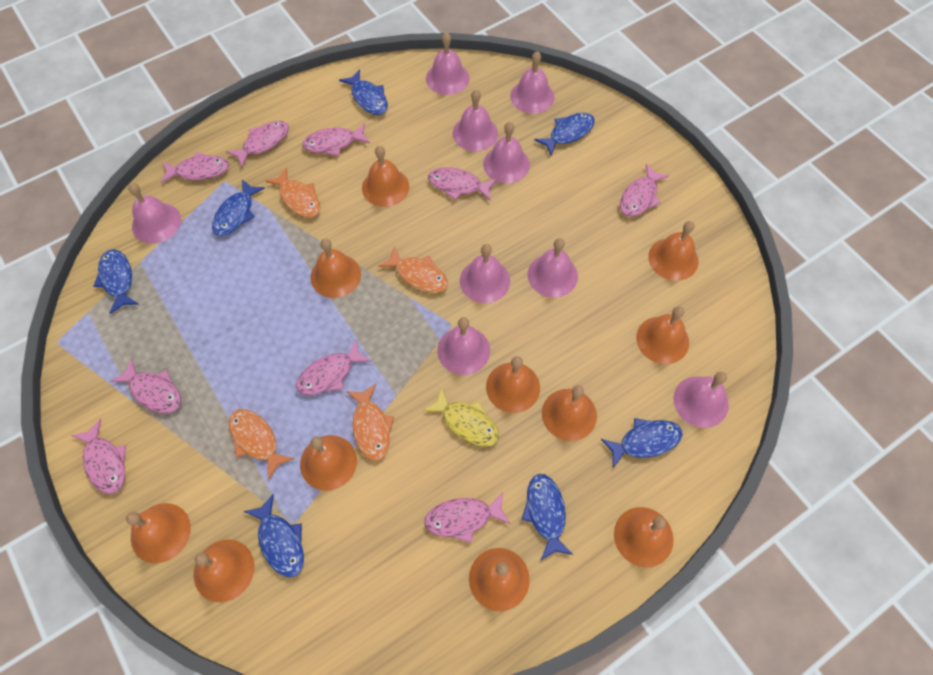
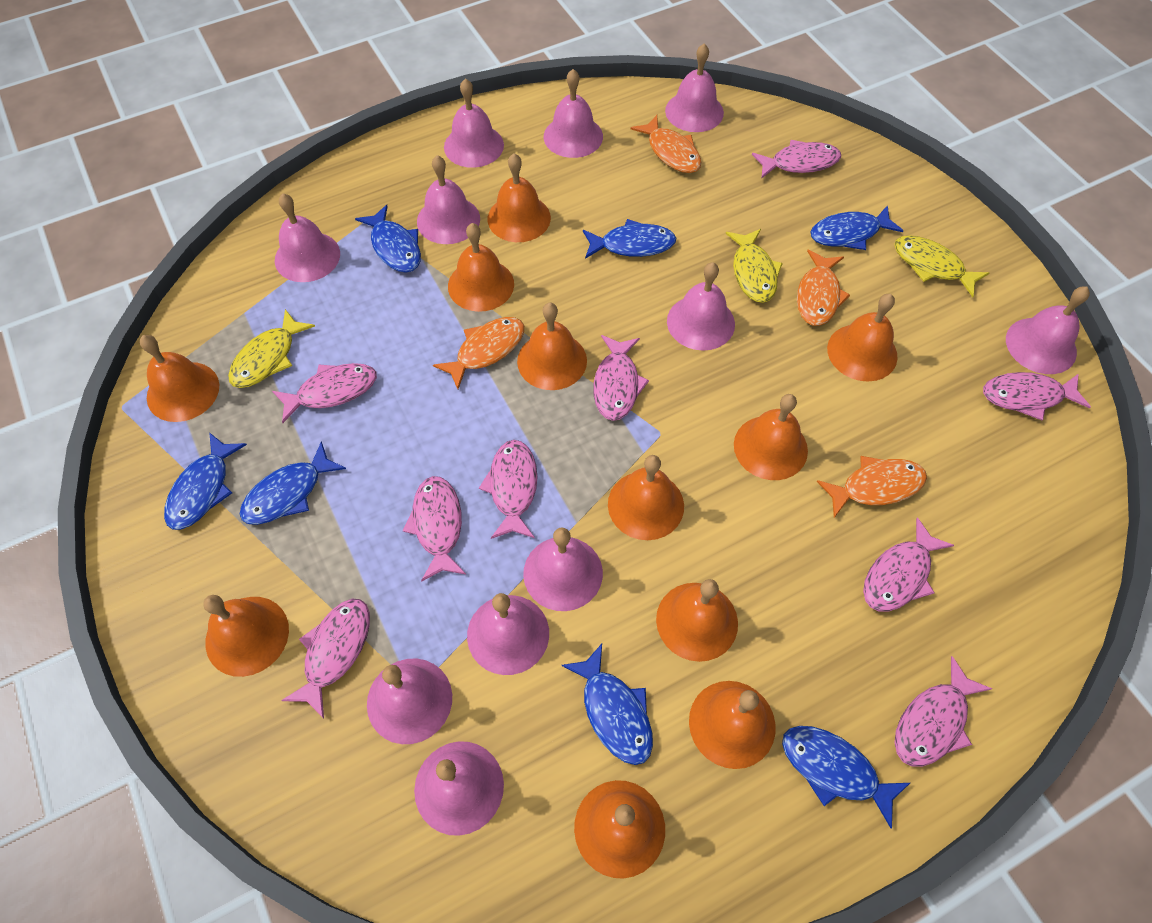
pink bell: 9 -> 11
yellow fish: 1 -> 3

